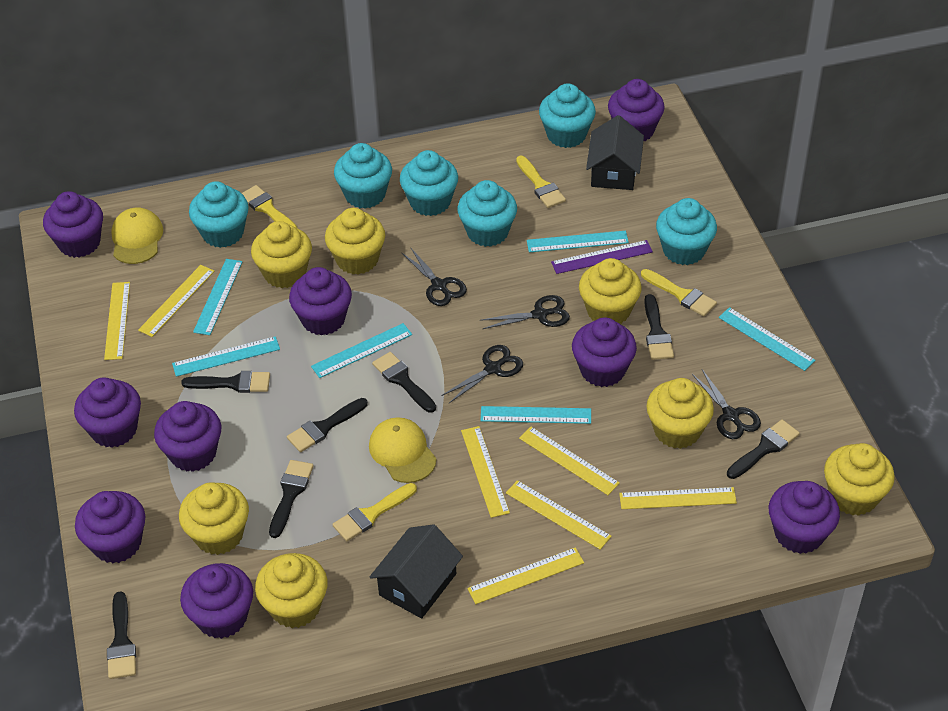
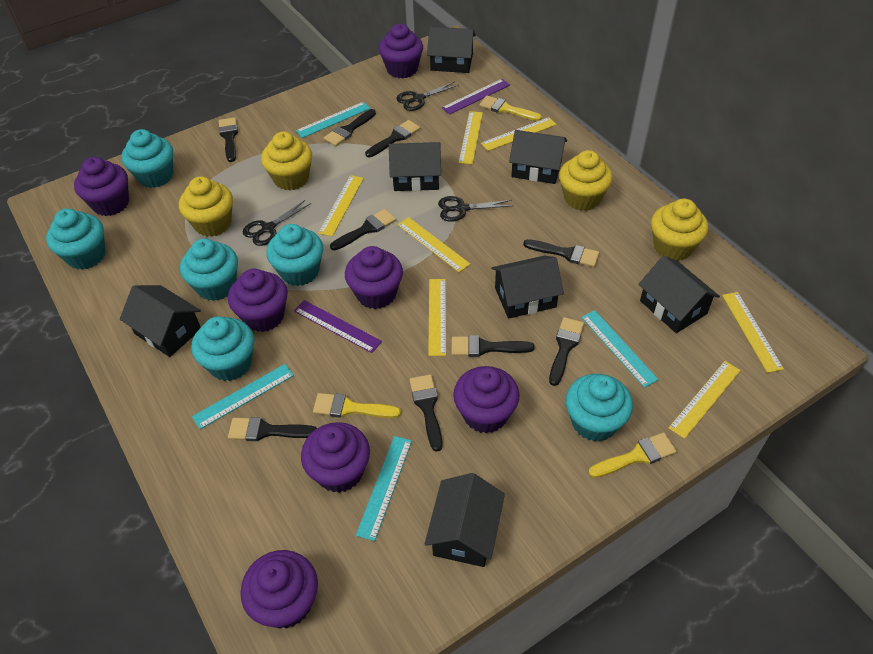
black brush: 7 -> 9
black house: 2 -> 7
black scissors: 4 -> 3
purple cupcake: 9 -> 7
purple ruler: 1 -> 2
turquoise ruler: 6 -> 4
yellow brush: 4 -> 3
yellow cap: 2 -> 0
yellow cupcake: 7 -> 4

